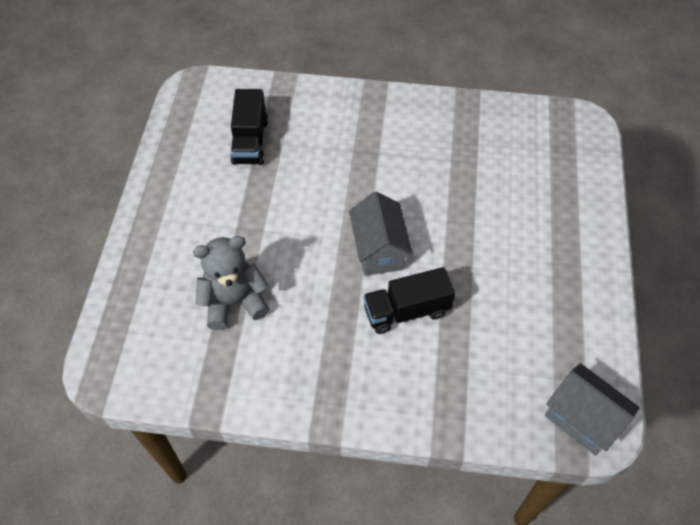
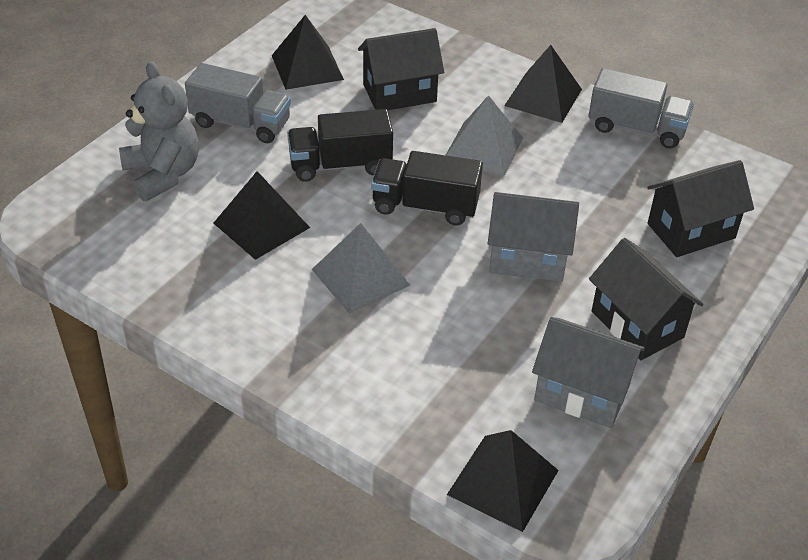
black house: 0 -> 3
black pyramid: 0 -> 4
grey pyramid: 0 -> 2
grey truck: 0 -> 2

